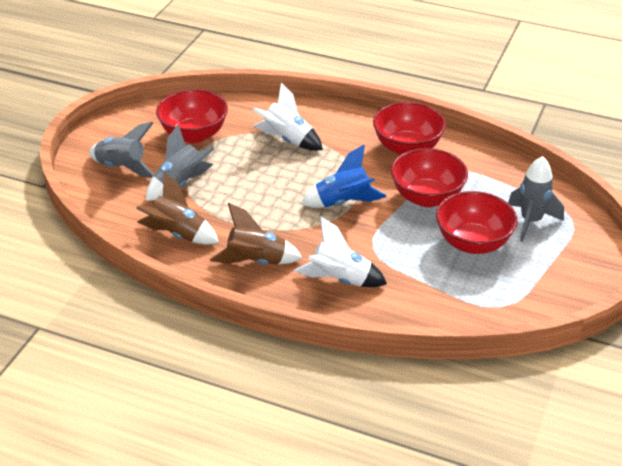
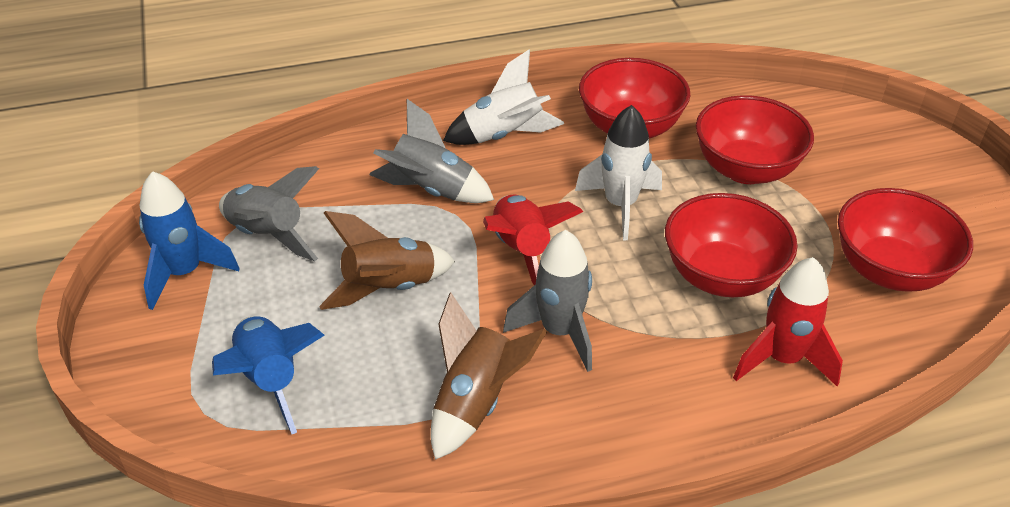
blue rocket: 1 -> 2
red rocket: 0 -> 2

